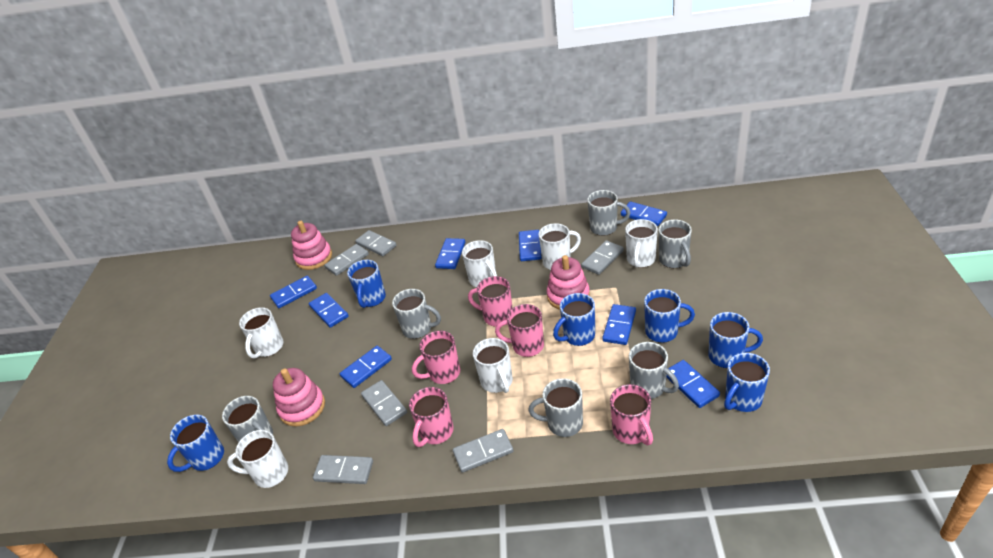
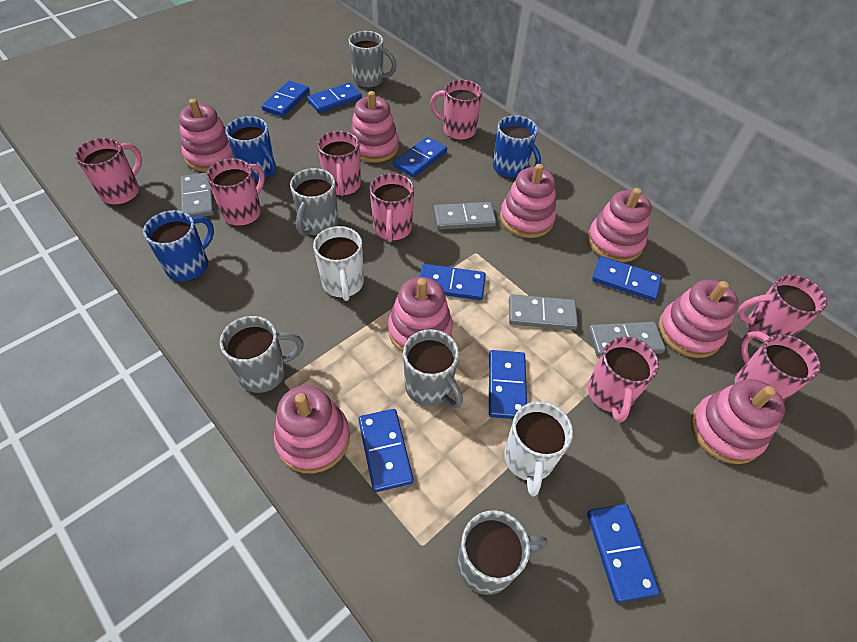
blue mug: 6 -> 3
grey domino: 6 -> 4
grey mug: 6 -> 5
pink mug: 5 -> 8
pink stacking toy: 3 -> 8
white mug: 6 -> 2

